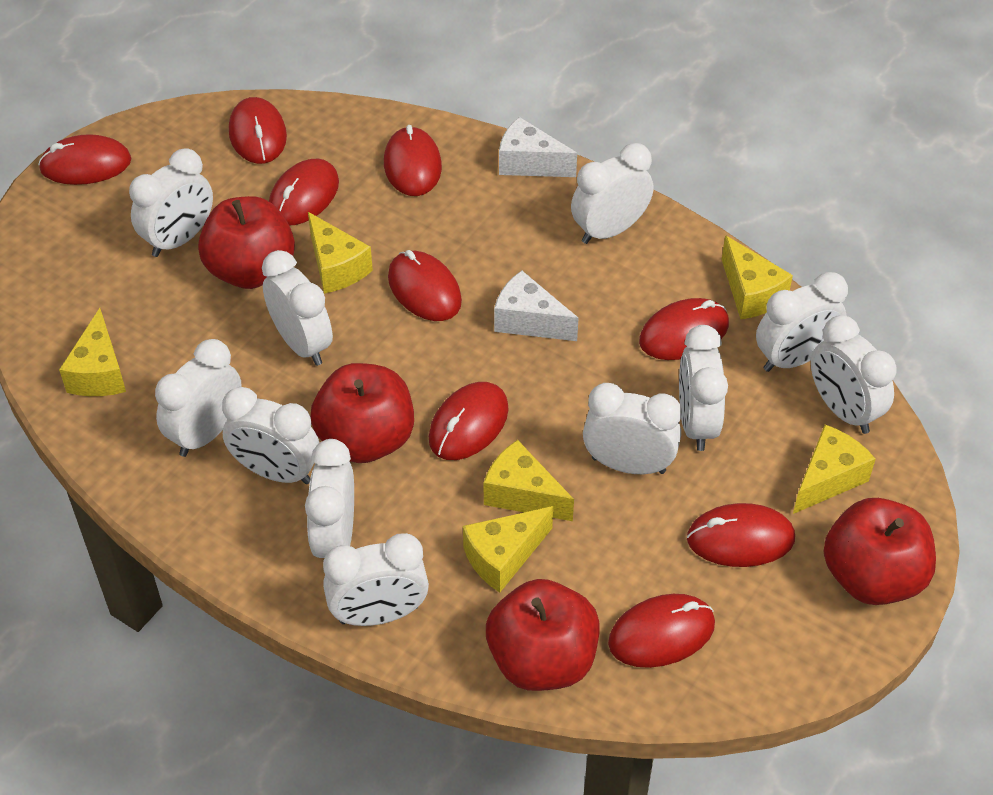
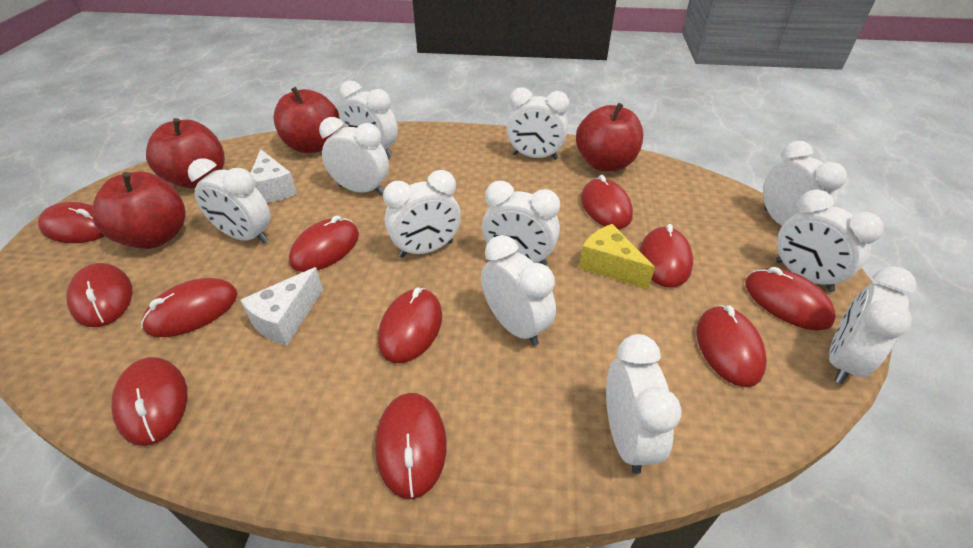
red mouse: 9 -> 11
yellow cheese: 6 -> 1

